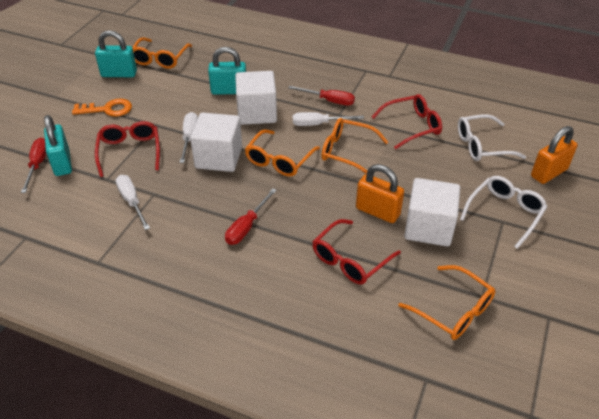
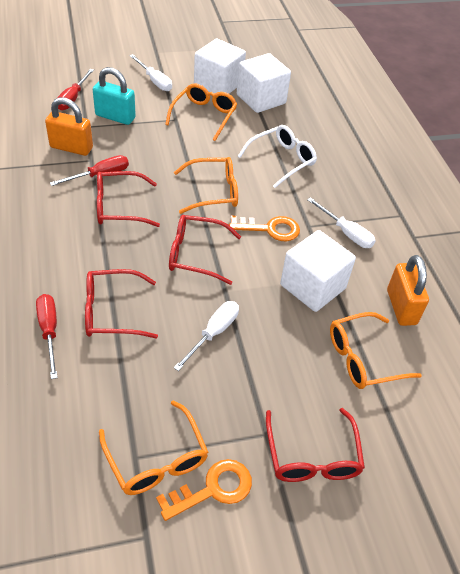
orange key: 1 -> 2
red glasses: 3 -> 4
turquoise padlock: 3 -> 1
white glasses: 2 -> 1

